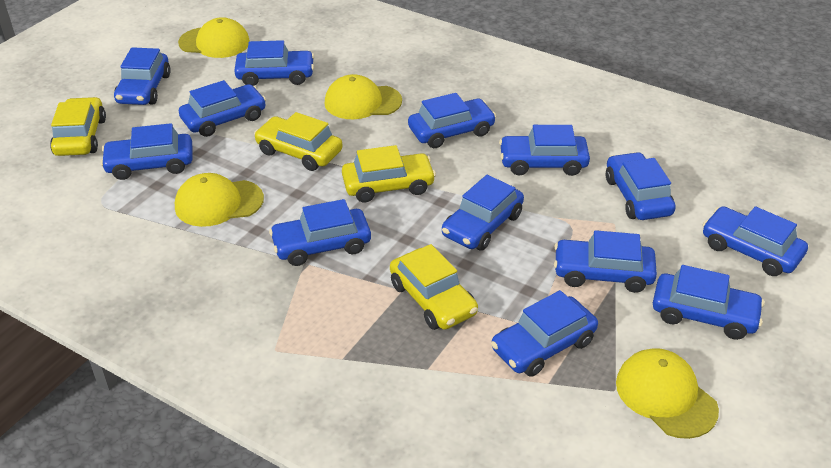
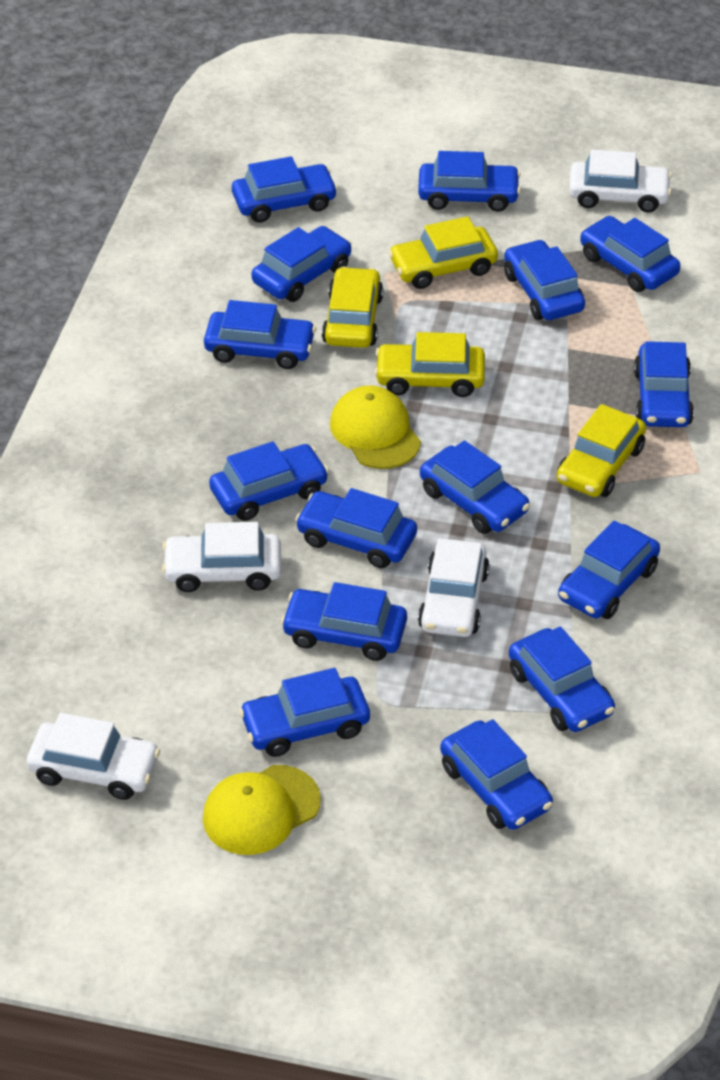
blue car: 13 -> 15
white car: 0 -> 4
yellow cap: 4 -> 2

